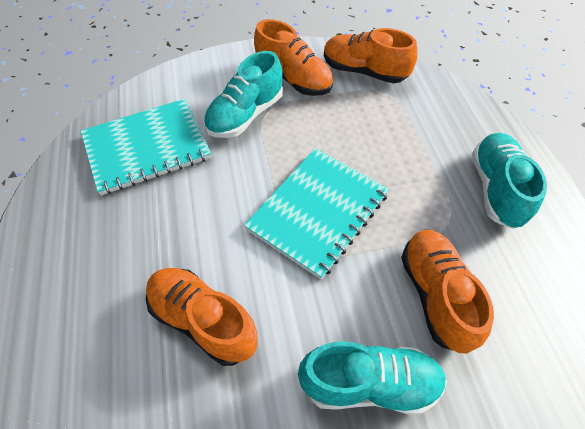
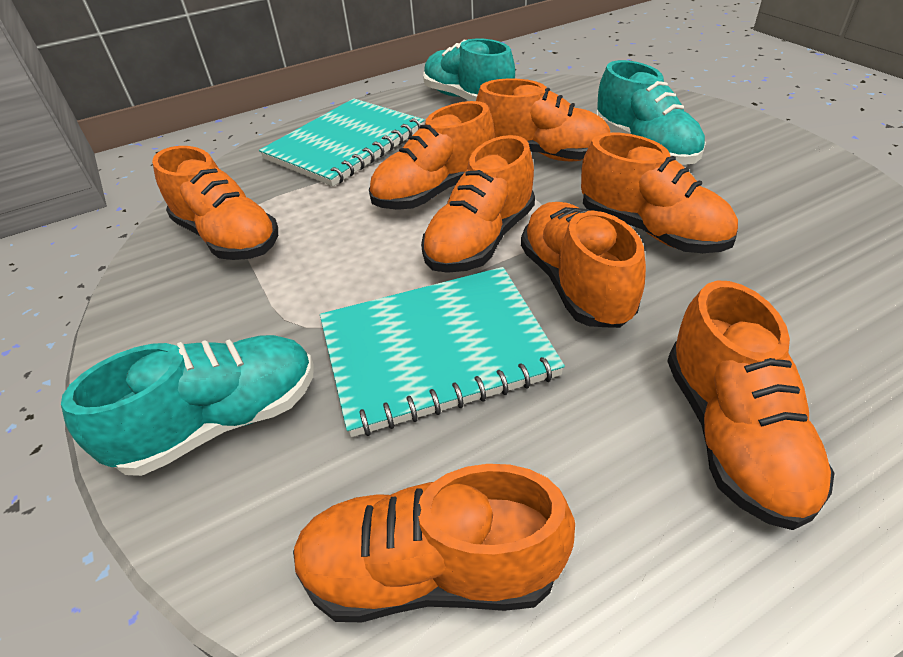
orange shoe: 4 -> 8

